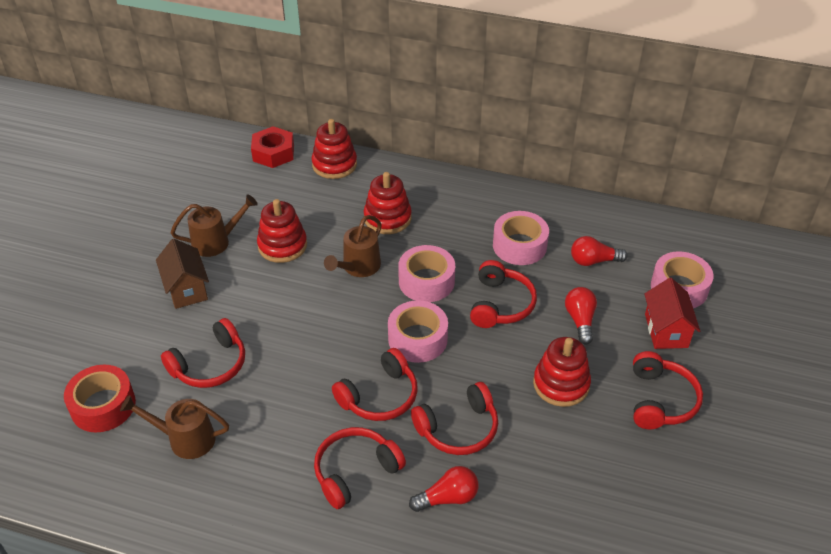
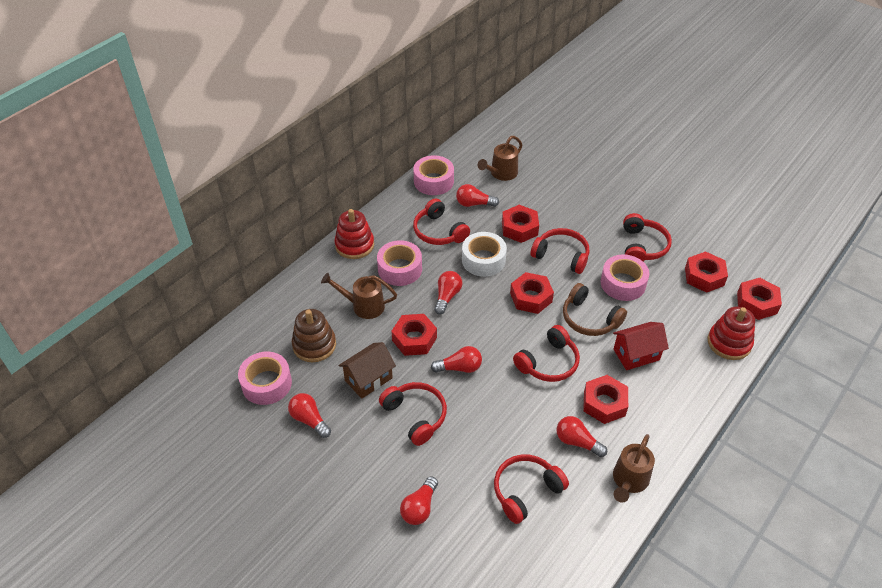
brown headphones: 0 -> 1
brown stacking toy: 0 -> 1
red light bulb: 3 -> 6
red nut: 1 -> 6
red stacking toy: 4 -> 2
red tape: 1 -> 0
white tape: 0 -> 1

